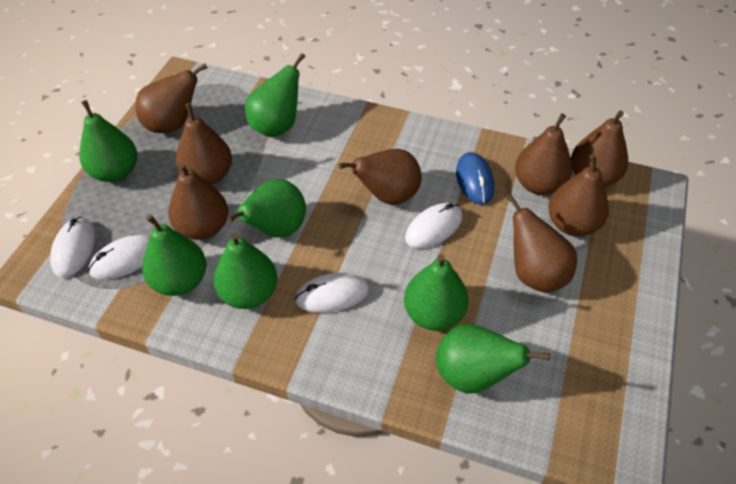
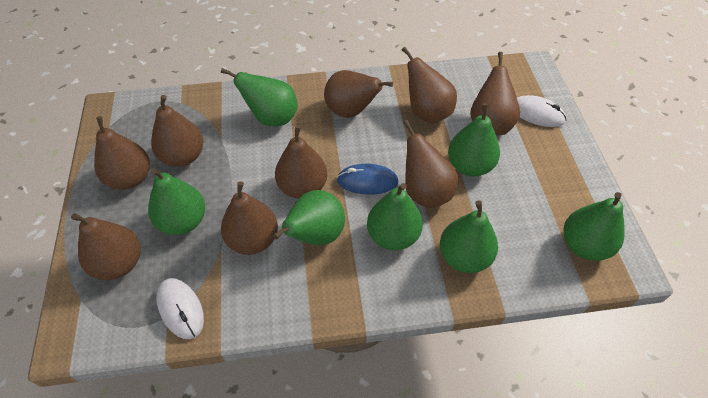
brown pear: 8 -> 9
white mouse: 4 -> 2

